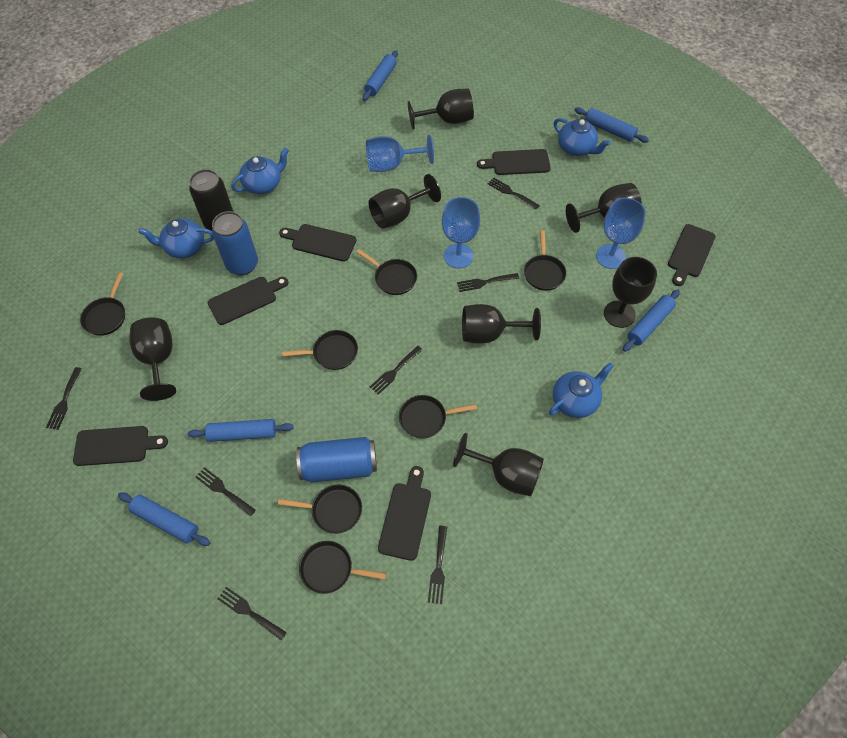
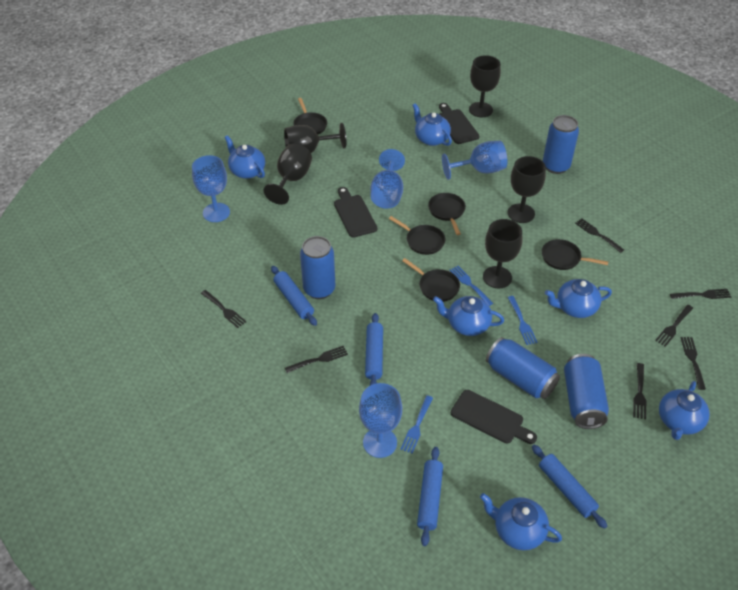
black can: 1 -> 0
black cutting board: 6 -> 3
black goblet: 7 -> 5
black pan: 7 -> 5
blue can: 2 -> 4
blue fork: 0 -> 3
blue goblet: 3 -> 4
blue rolling pin: 5 -> 4
blue teapot: 4 -> 6

